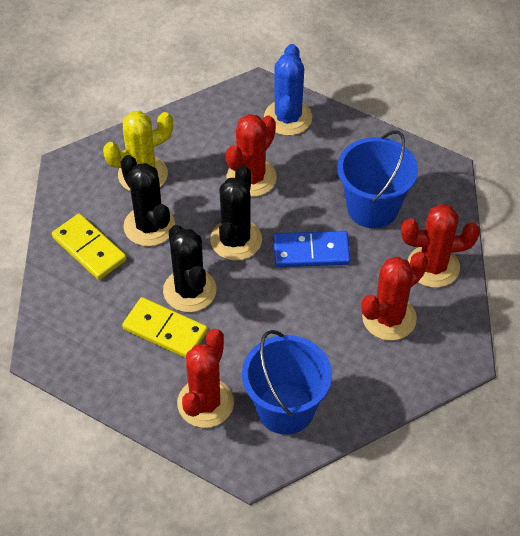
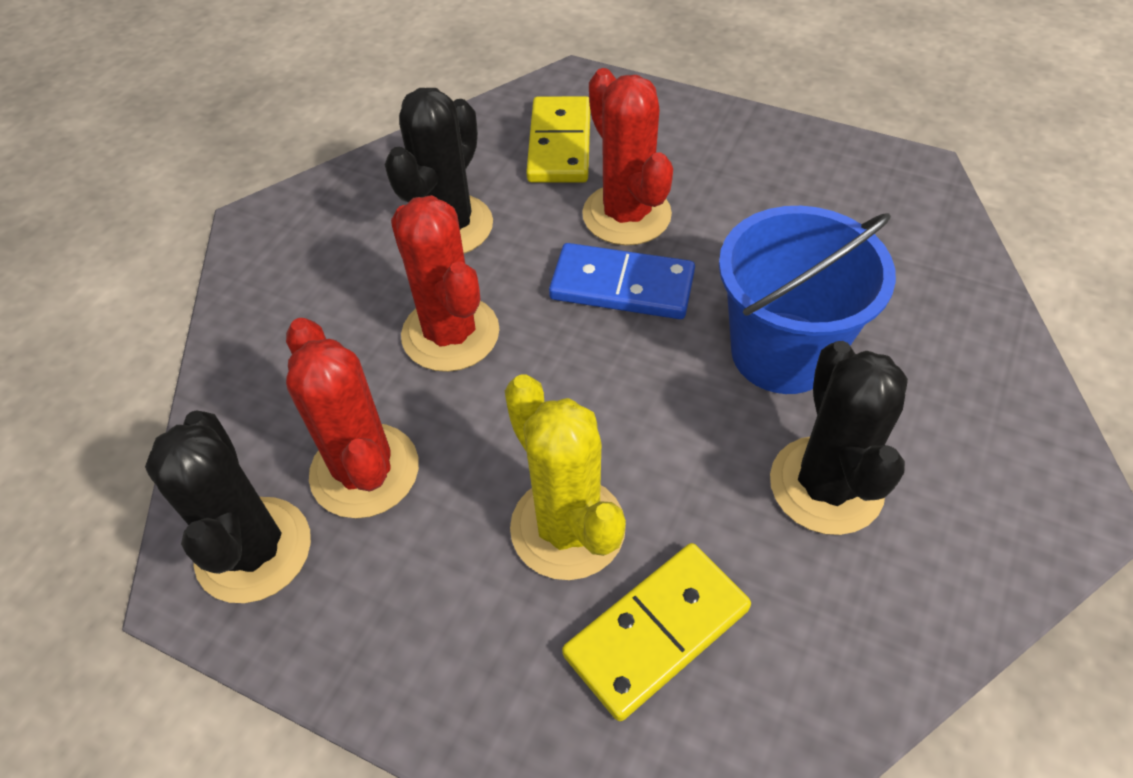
blue bucket: 2 -> 1
blue cactus: 1 -> 0
red cactus: 4 -> 3

